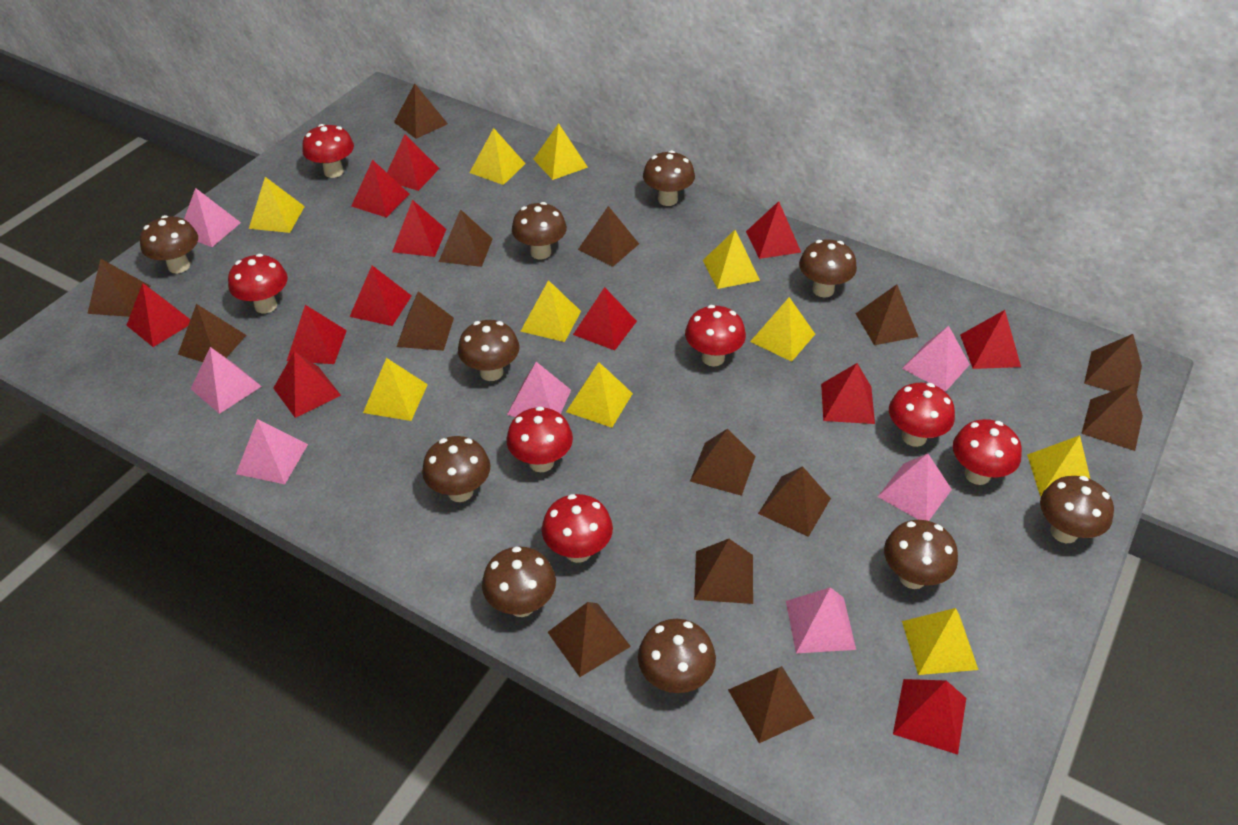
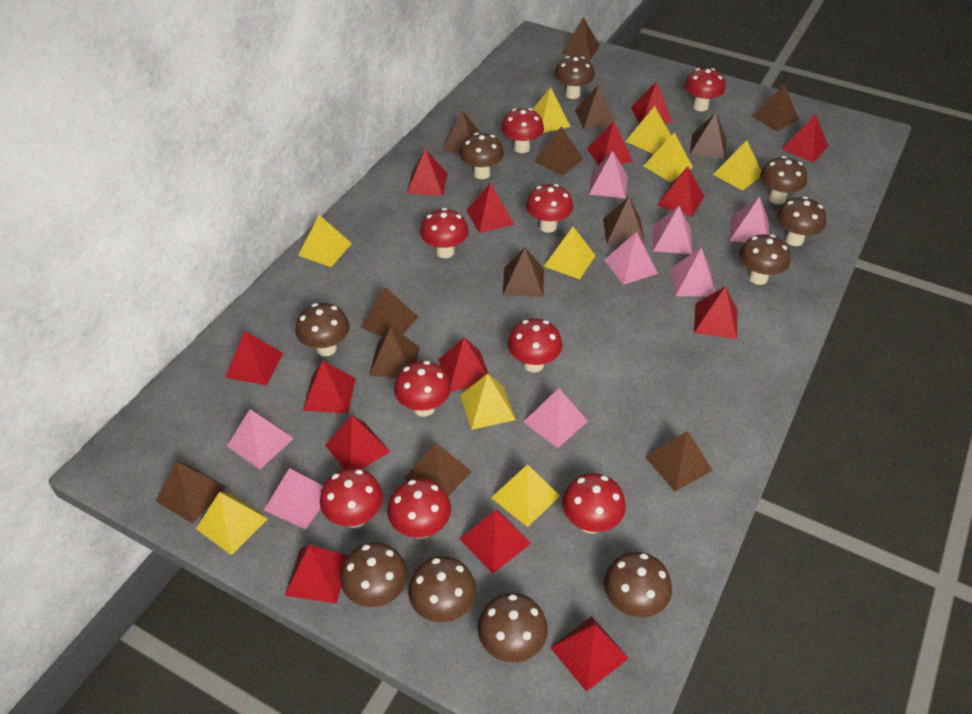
brown pyramid: 14 -> 13
pink pyramid: 7 -> 8
red mushroom: 7 -> 9
red pyramid: 12 -> 14
yellow pyramid: 10 -> 9

